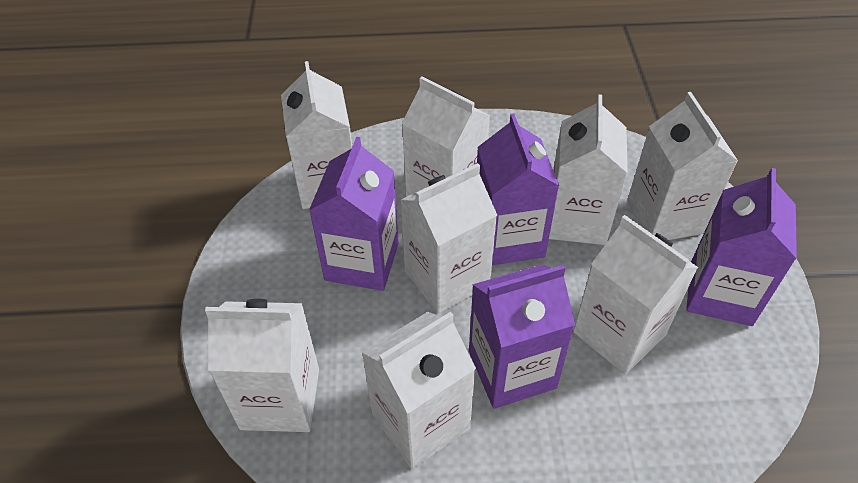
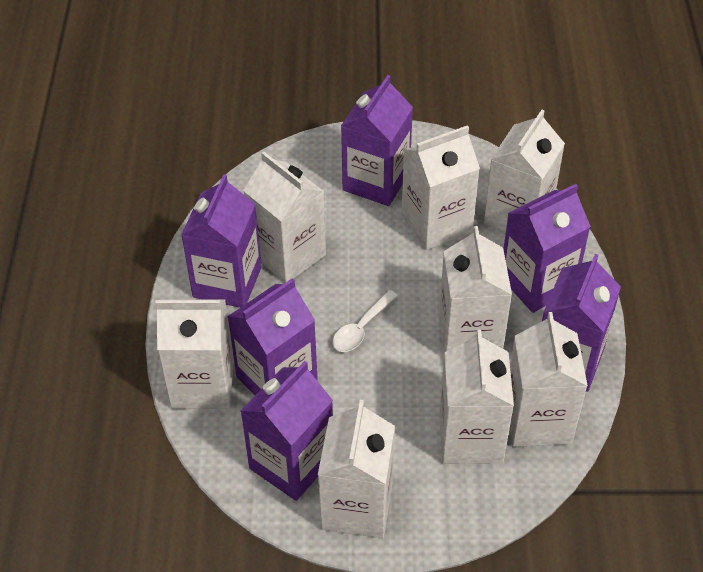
purple carton: 4 -> 6
white spoon: 0 -> 1

